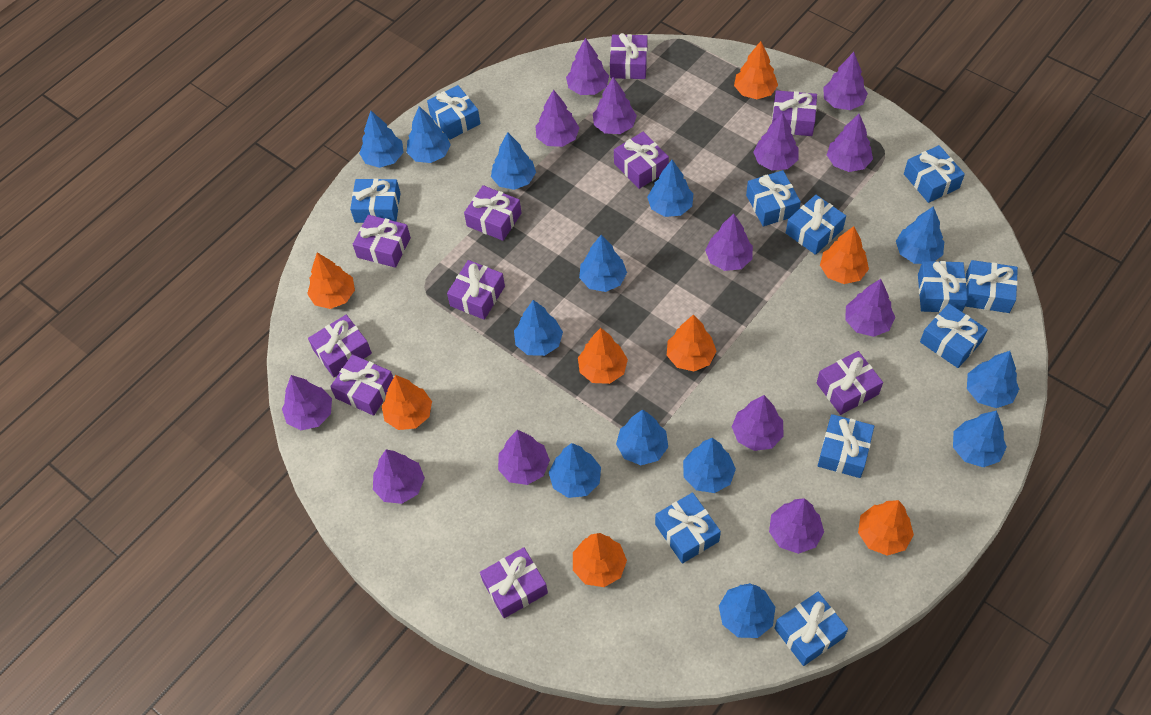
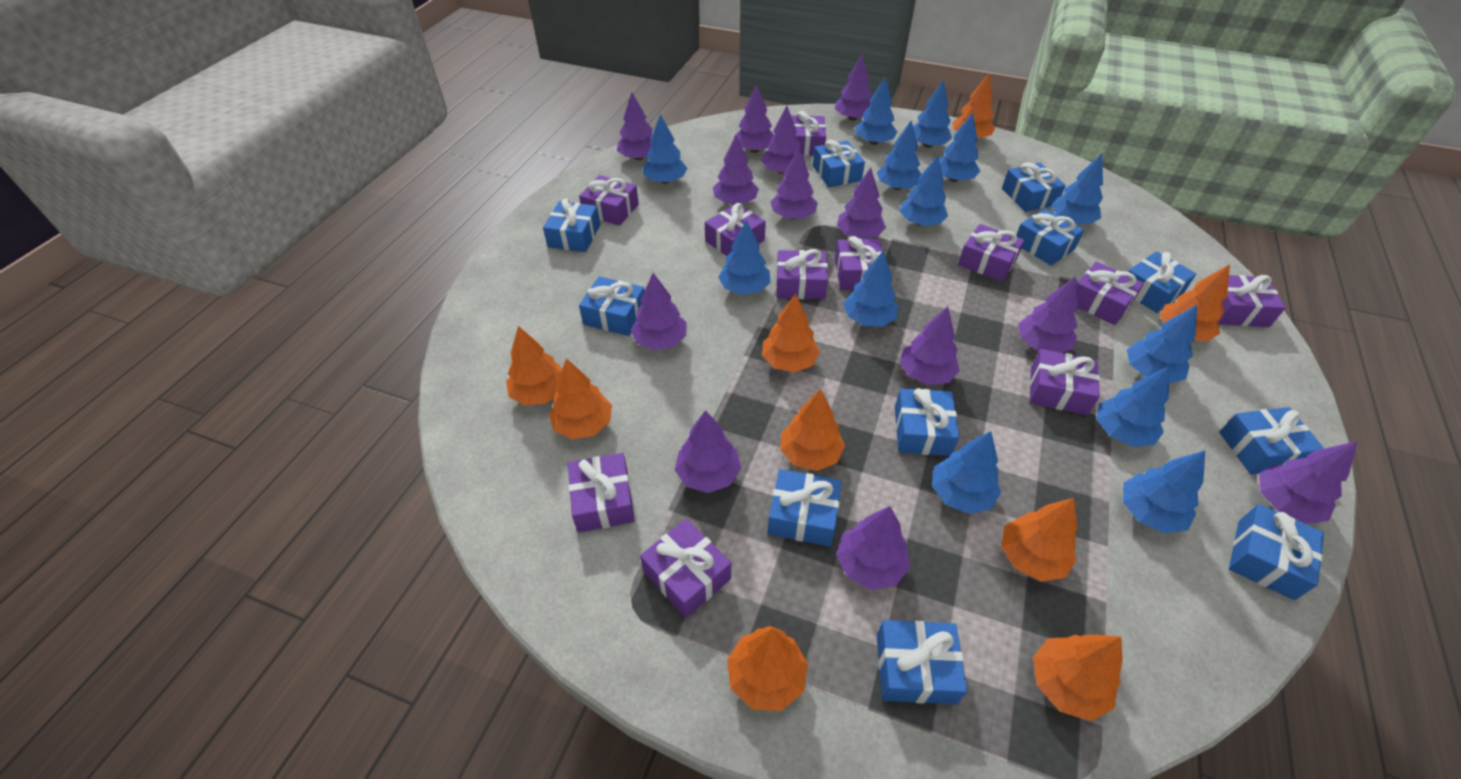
orange tree: 8 -> 9
purple gift: 10 -> 11

